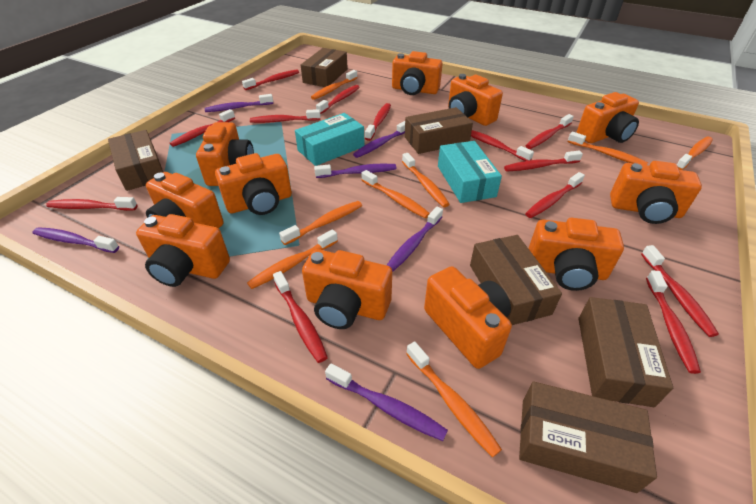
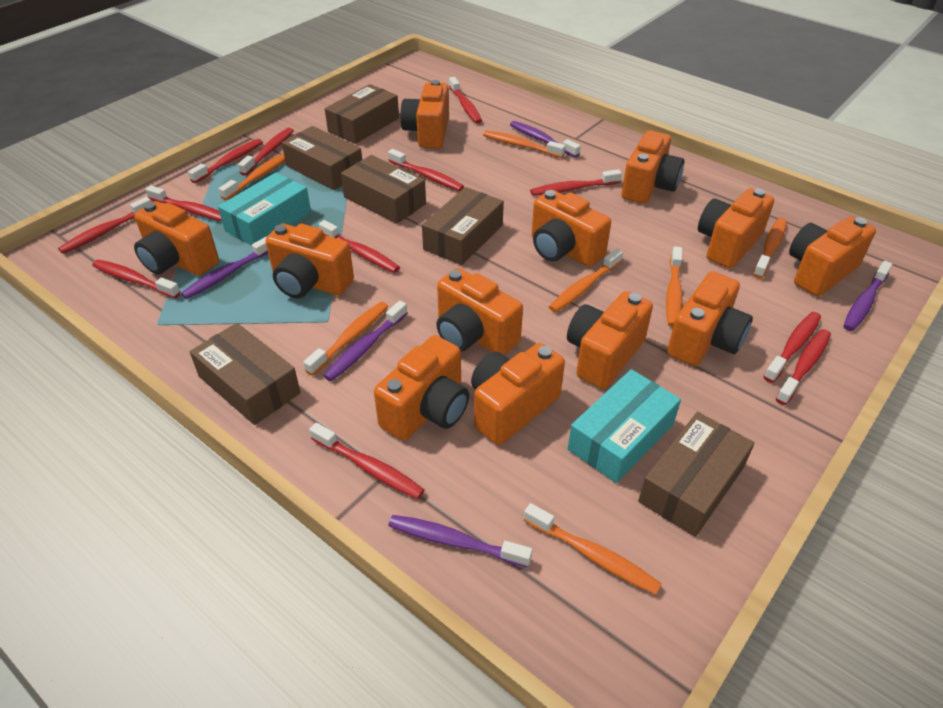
orange camera: 11 -> 12
orange toothbrush: 8 -> 7
purple toothbrush: 6 -> 5
red toothbrush: 13 -> 12

